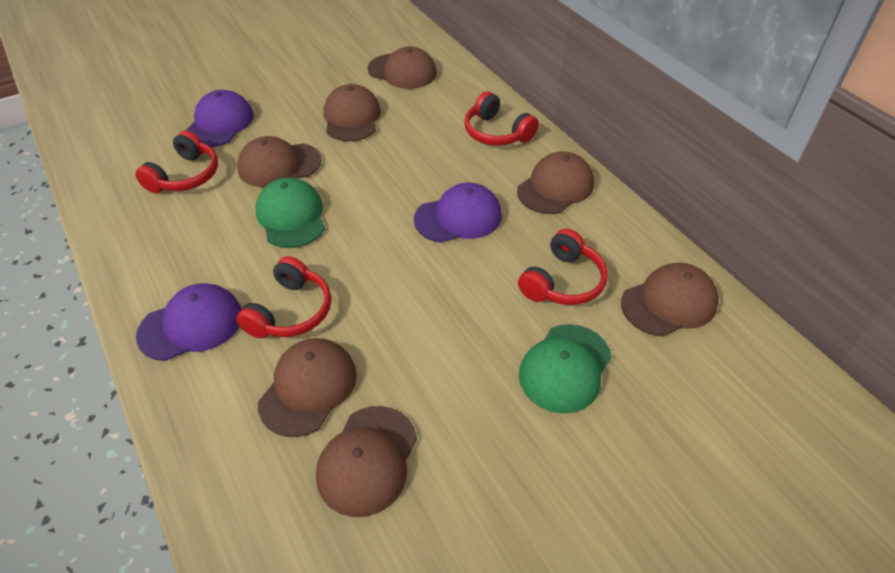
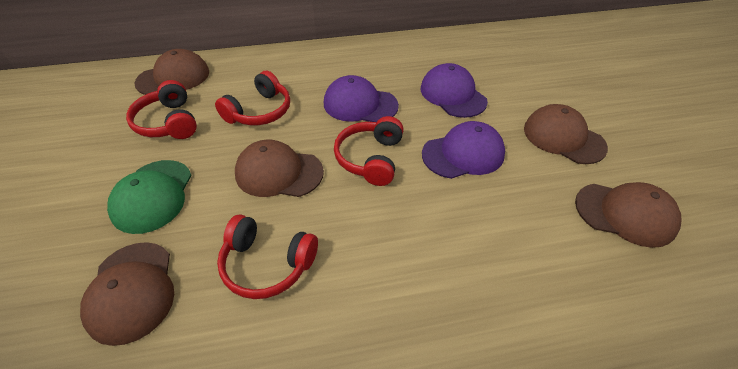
brown cap: 7 -> 5
green cap: 2 -> 1

